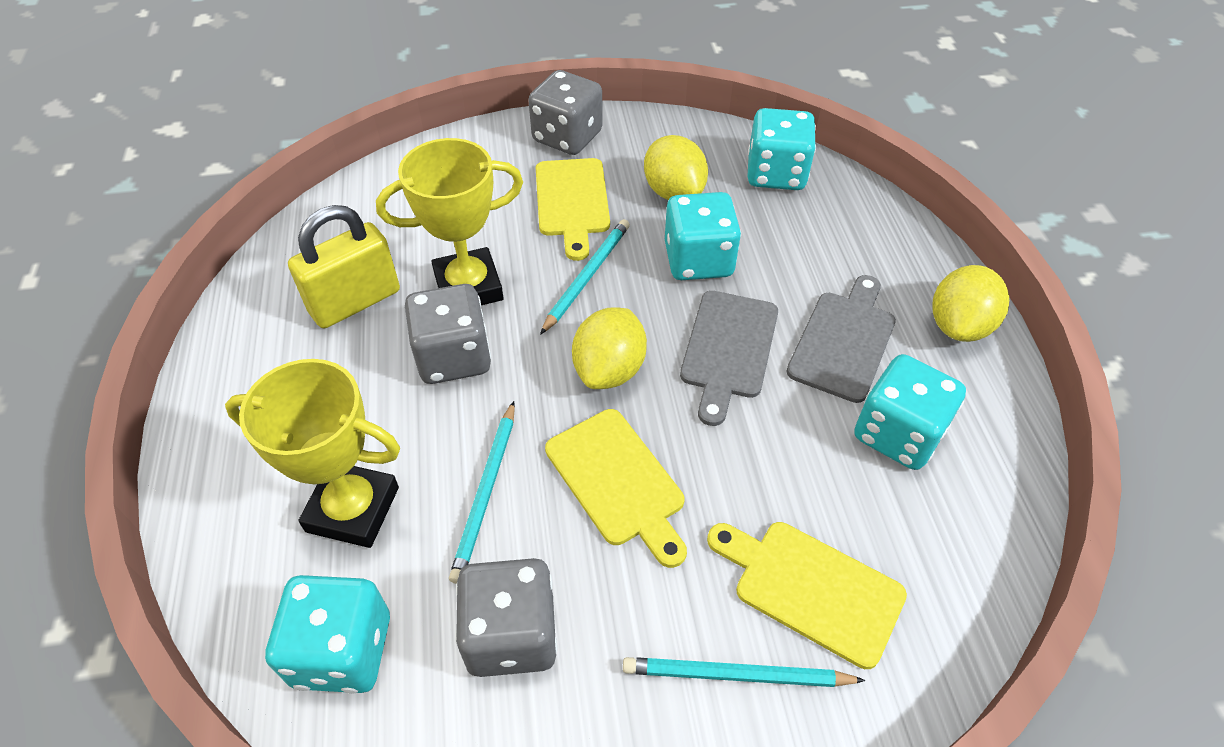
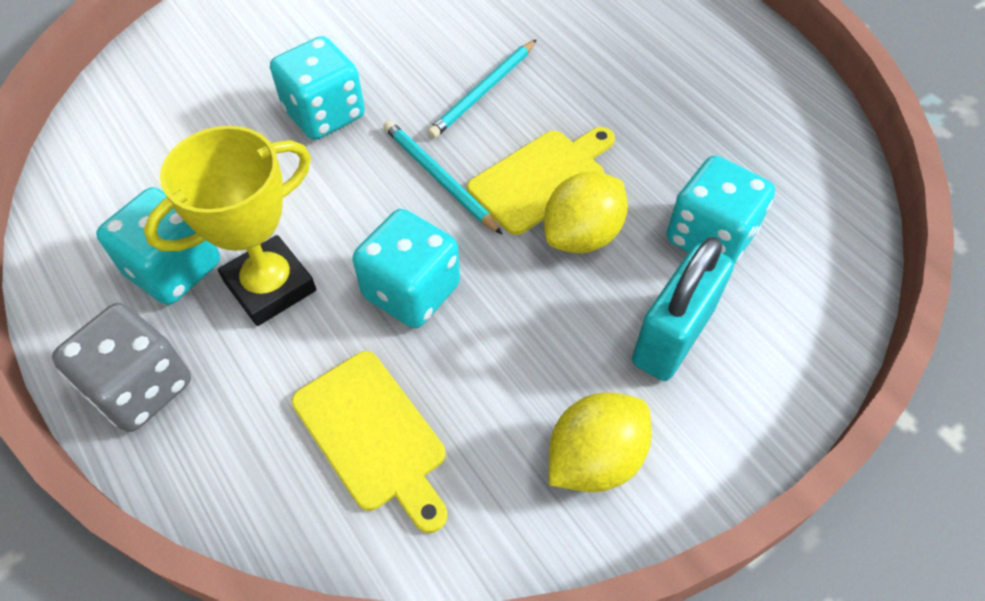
grey cutting board: 2 -> 0
grey dice: 3 -> 1
turquoise padlock: 0 -> 1
turquoise pencil: 3 -> 2
yellow cutting board: 3 -> 2
yellow lemon: 3 -> 2
yellow padlock: 1 -> 0
yellow trophy: 2 -> 1

